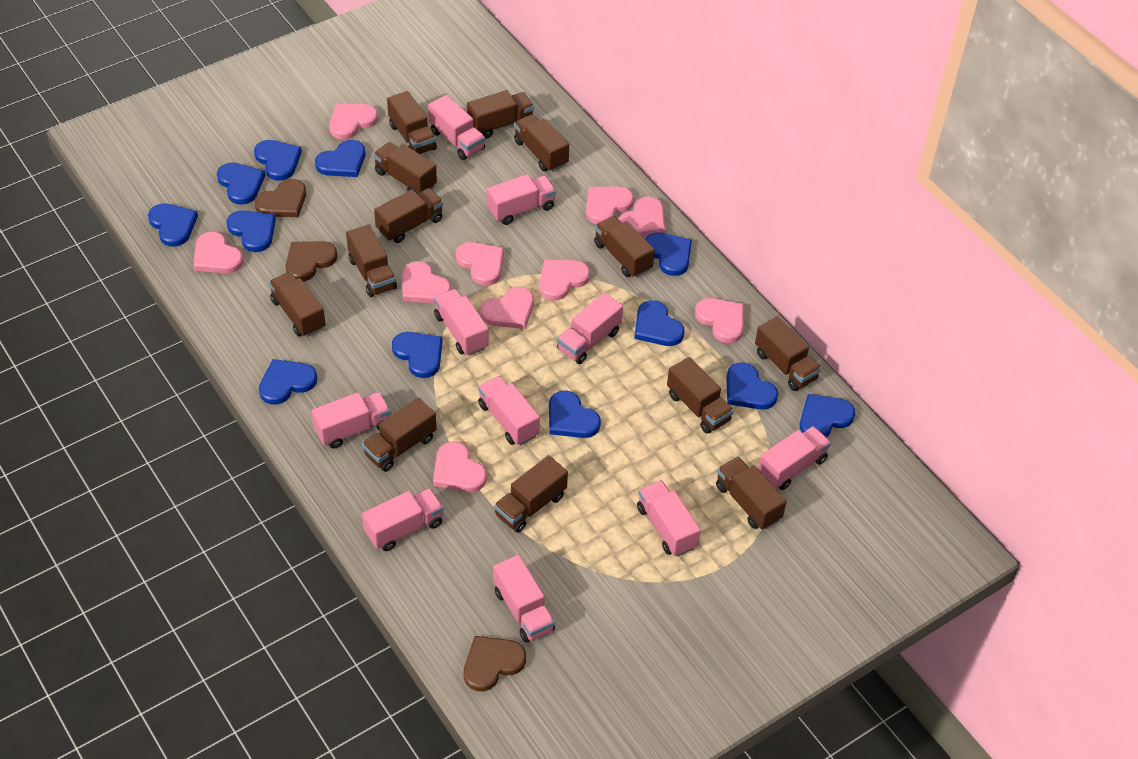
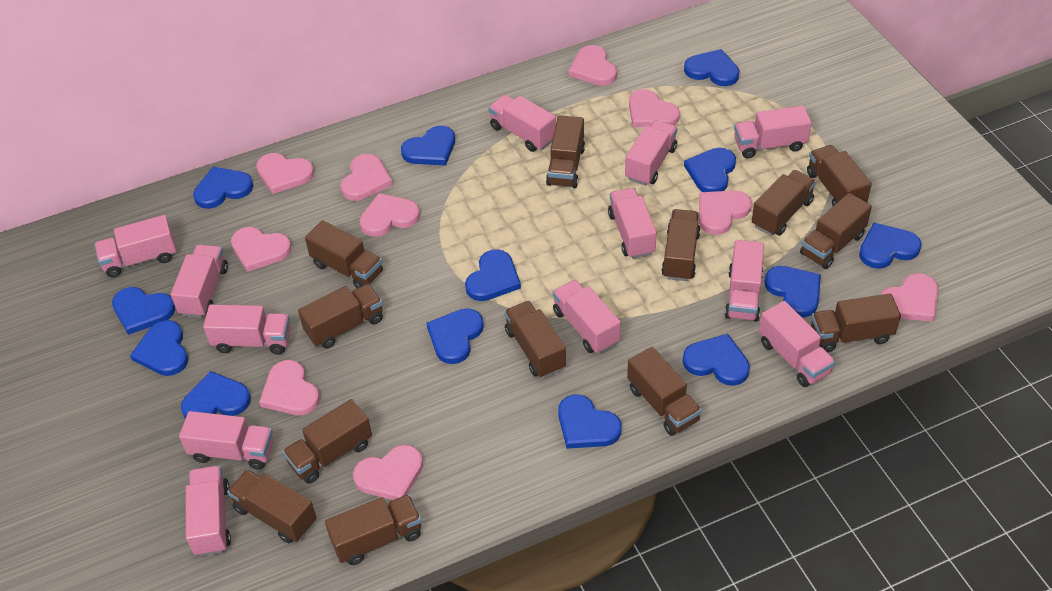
blue heart: 12 -> 13
brown heart: 3 -> 0
pink truck: 10 -> 12

